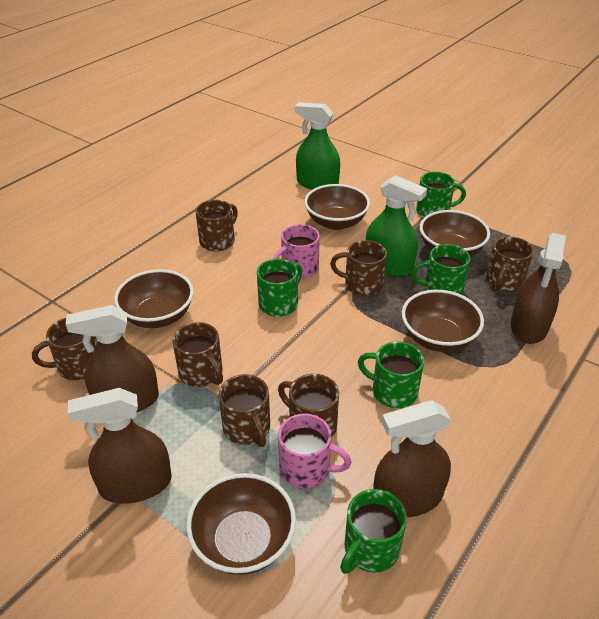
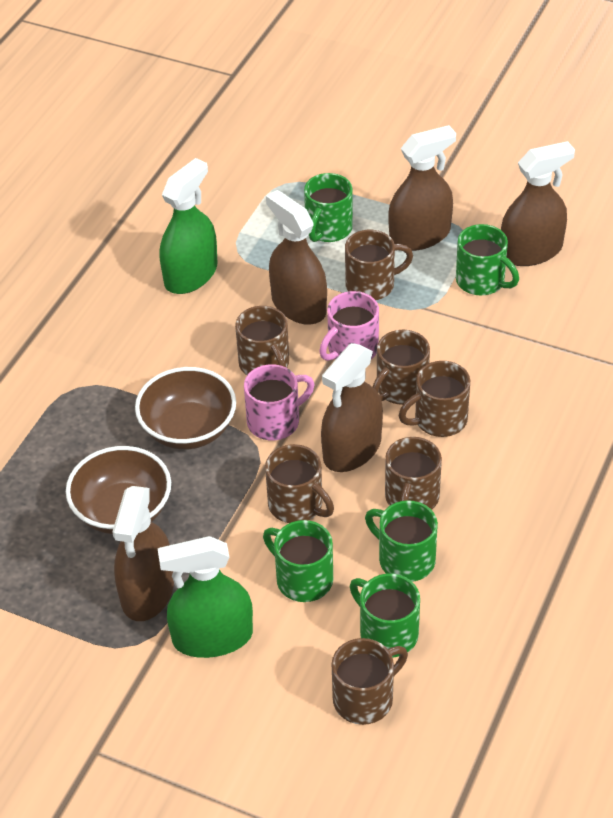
brown bowl: 5 -> 2
brown spray bottle: 4 -> 5

